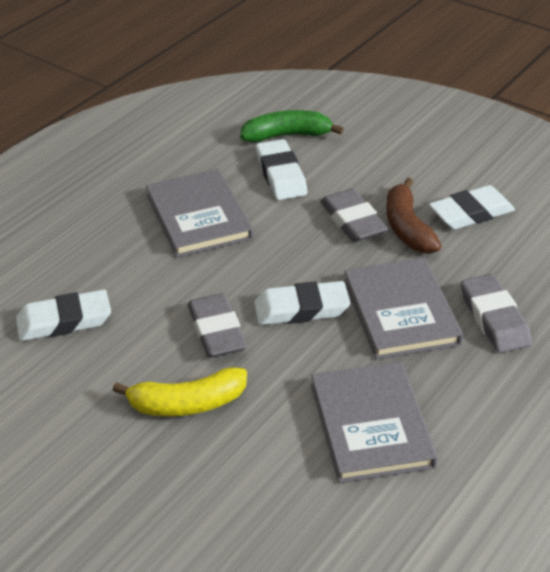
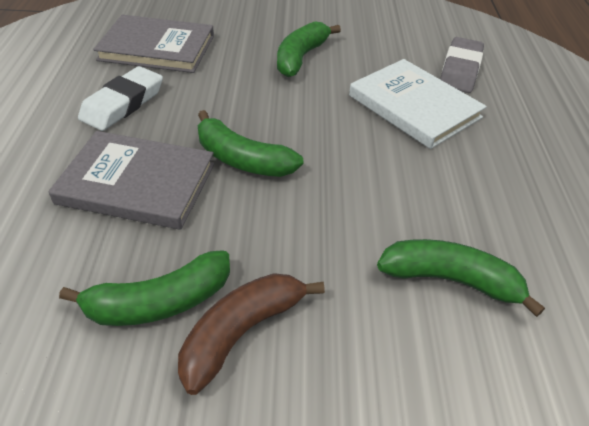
green banana: 1 -> 4
grey book: 3 -> 2
grey eraser: 3 -> 1
white book: 0 -> 1
white eraser: 4 -> 1
yellow banana: 1 -> 0

